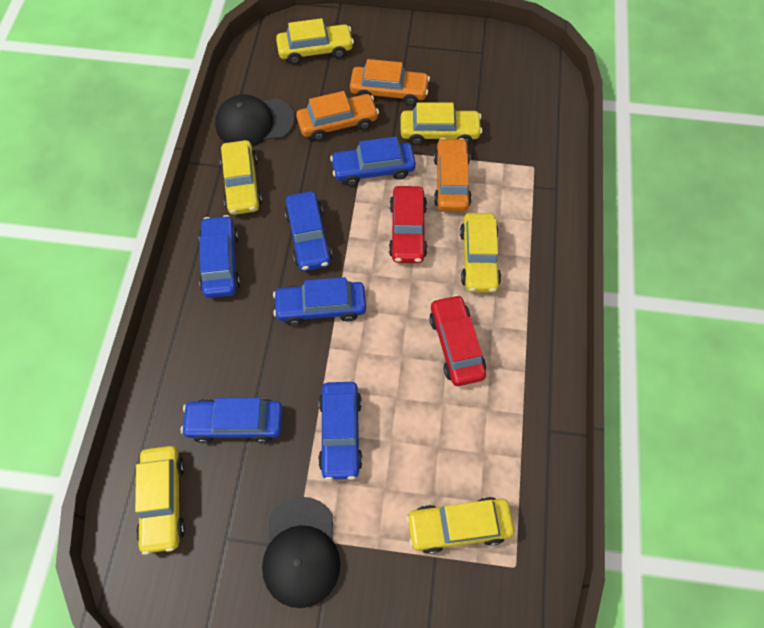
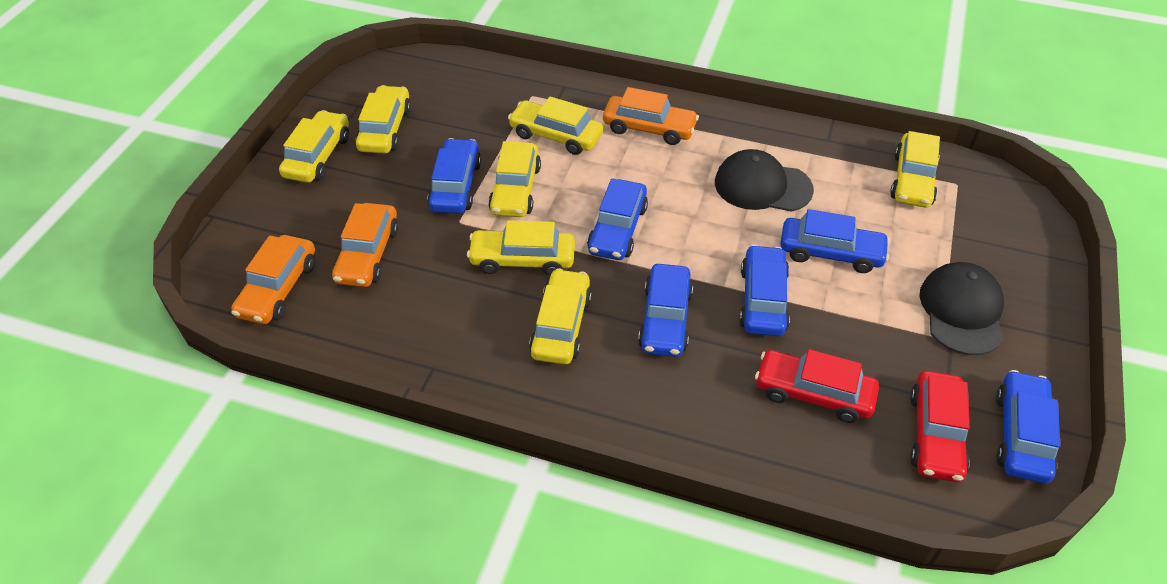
yellow car: 6 -> 7

